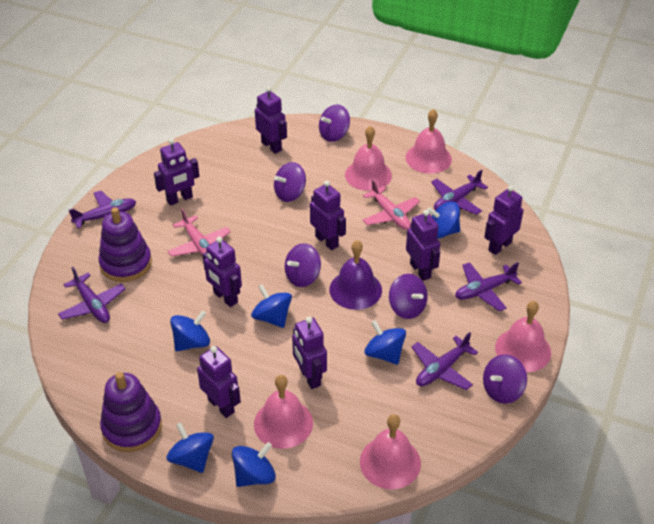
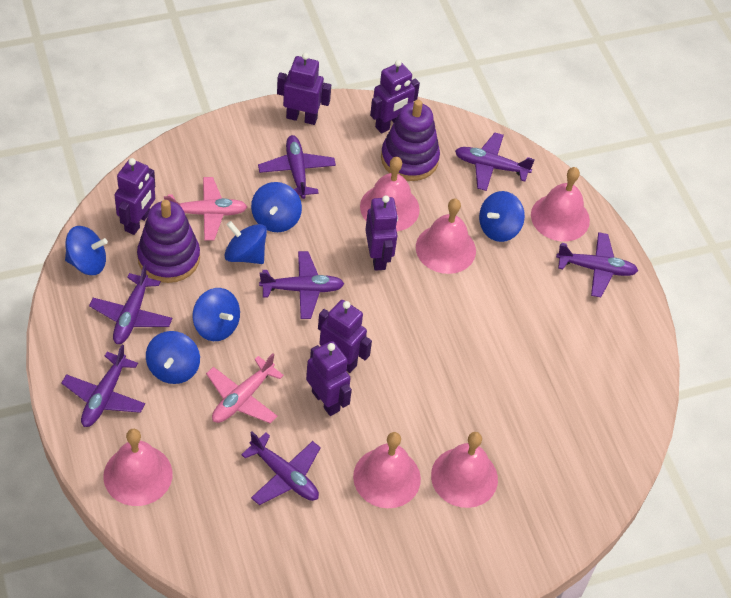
pink bell: 5 -> 6
purple bell: 1 -> 0
purple plane: 5 -> 7
purple robot: 8 -> 6
purple spinning top: 5 -> 0

